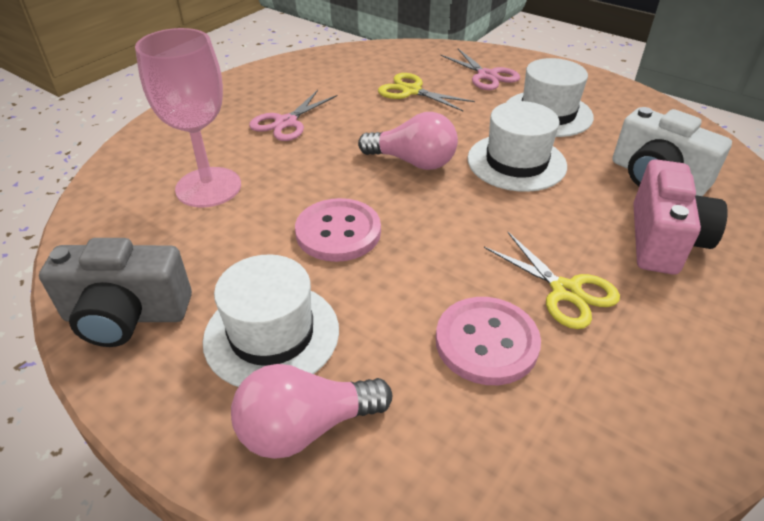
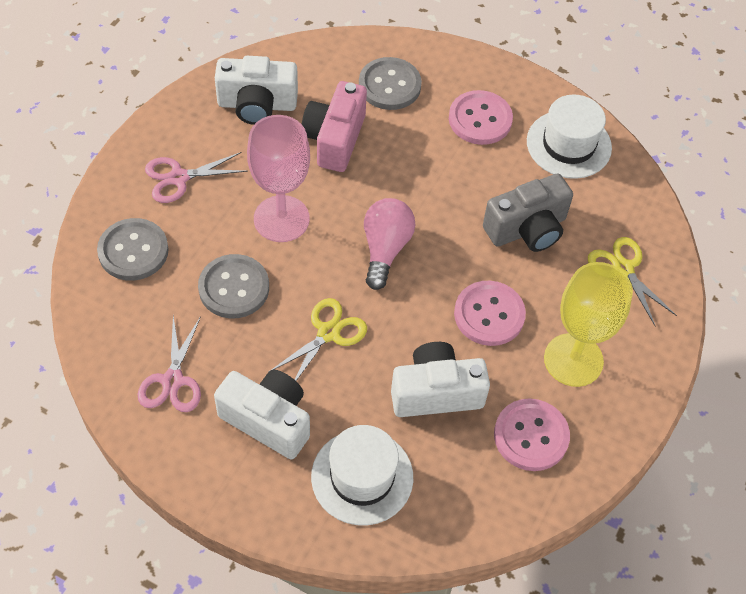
grey button: 0 -> 3
pink button: 2 -> 3
pink light bulb: 2 -> 1
white camera: 1 -> 3
white hat: 3 -> 2
yellow goblet: 0 -> 1

